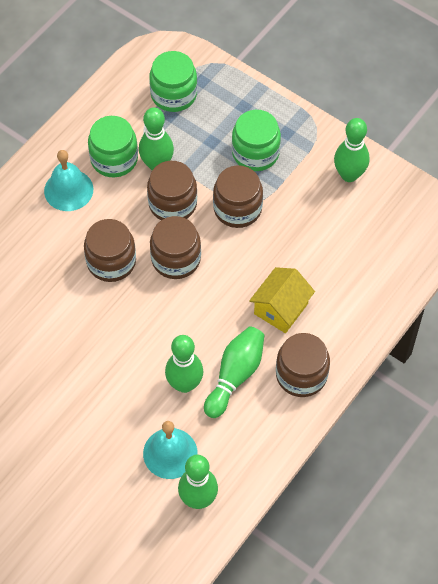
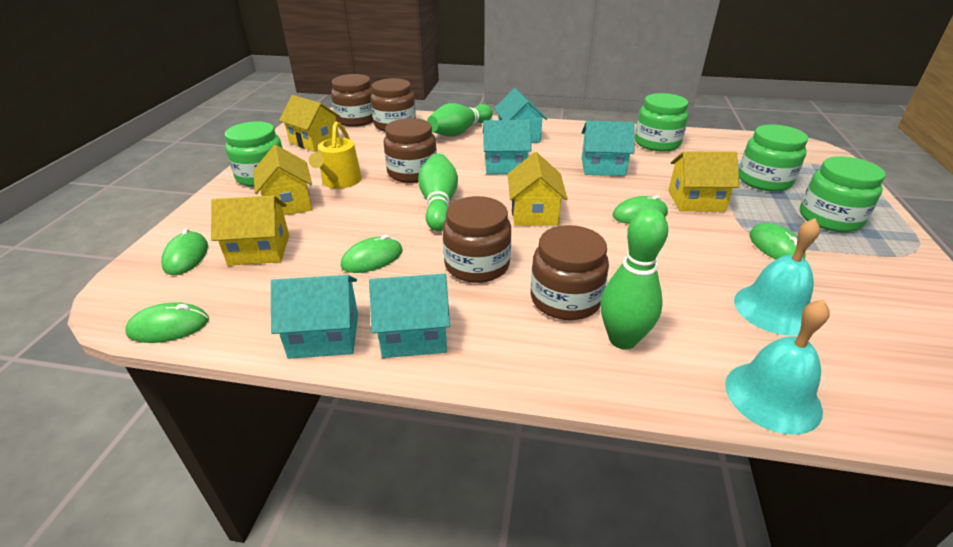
green bowling pin: 5 -> 3
green jar: 3 -> 4
green mouse: 0 -> 5
turquoise house: 0 -> 5
yellow house: 1 -> 5
yellow watering can: 0 -> 1

